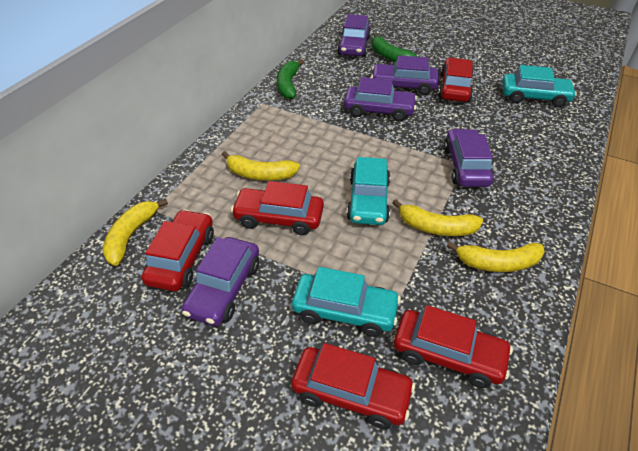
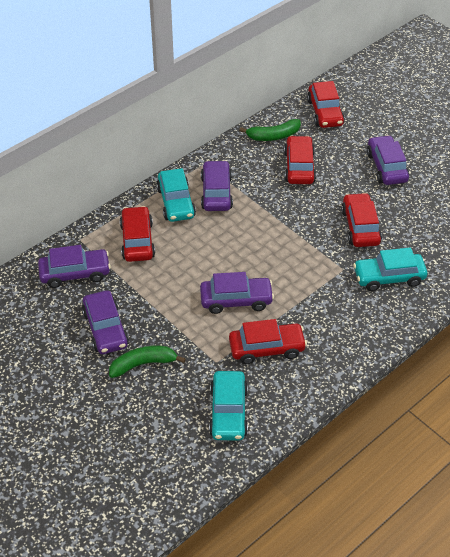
yellow banana: 4 -> 0

